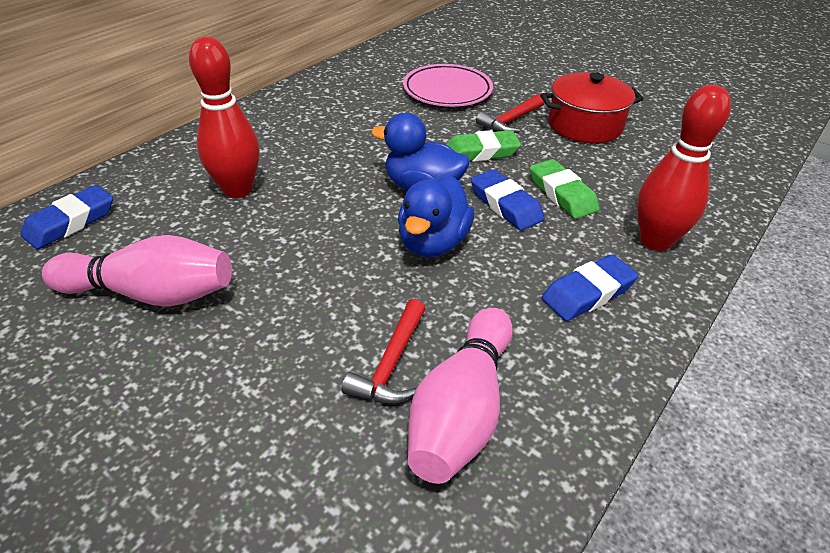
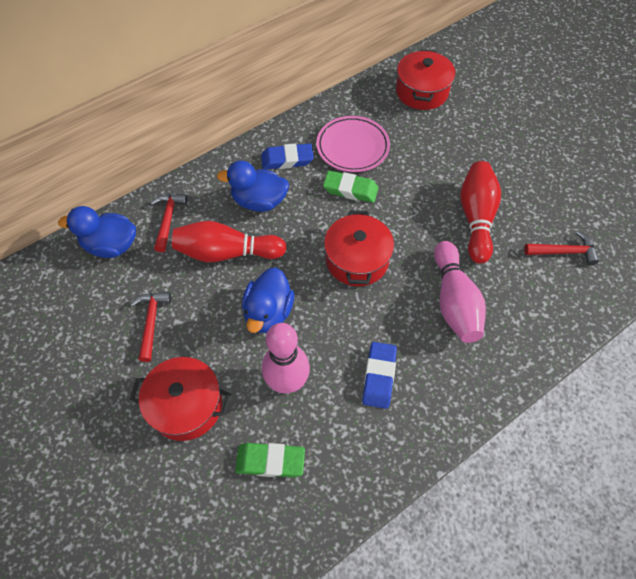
blue duck: 2 -> 3
blue eraser: 3 -> 2
red hammer: 2 -> 3
red pot: 1 -> 3

